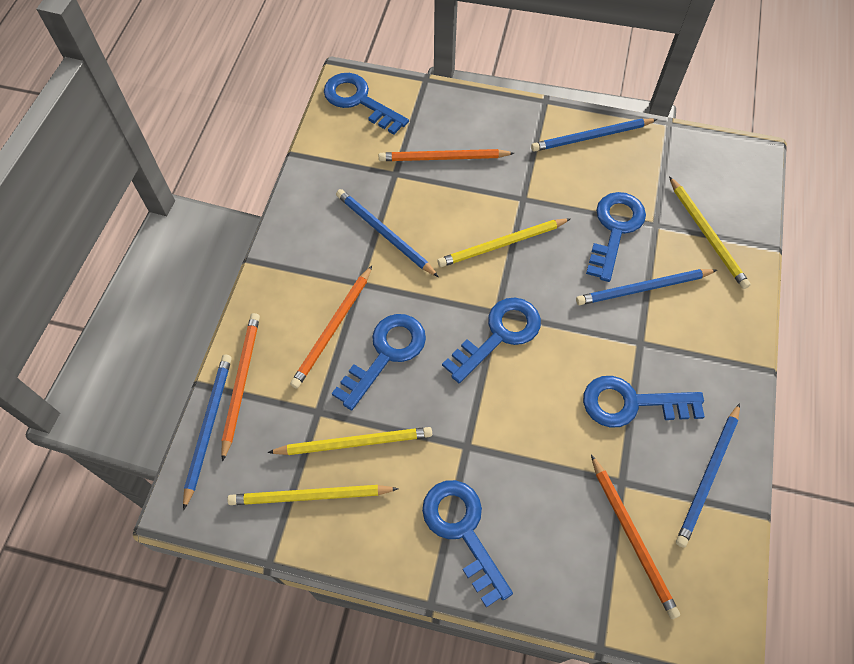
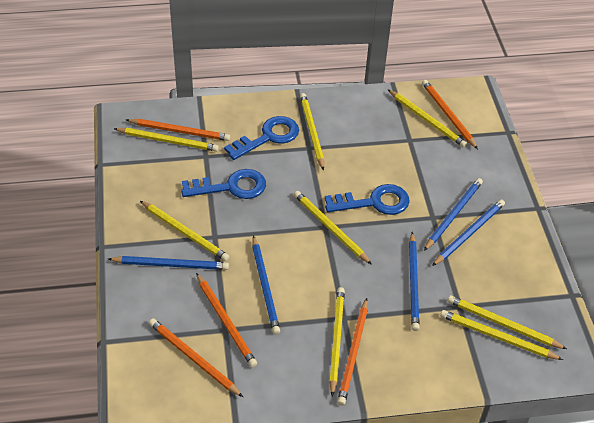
blue key: 6 -> 3
orange pencil: 4 -> 5
yellow pencil: 4 -> 8

